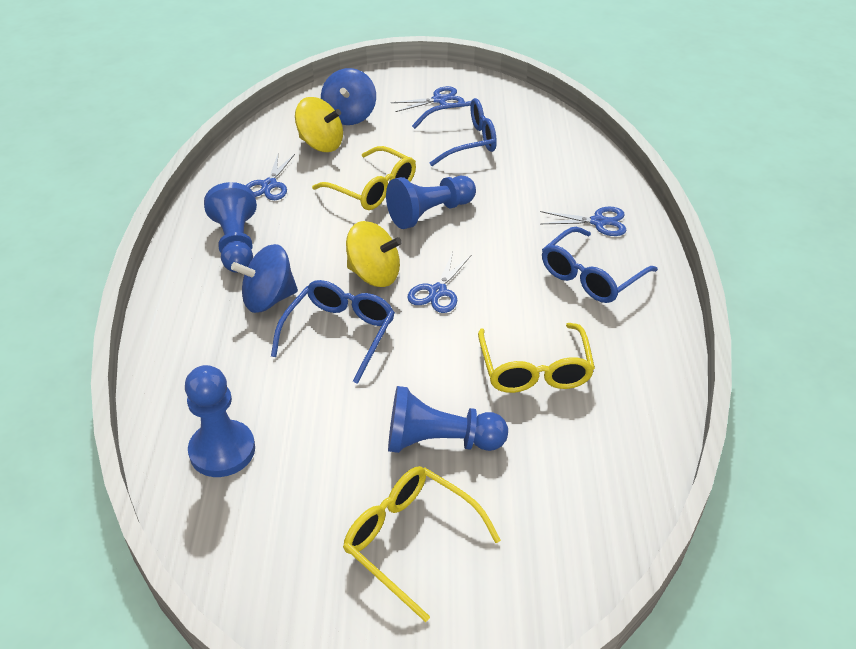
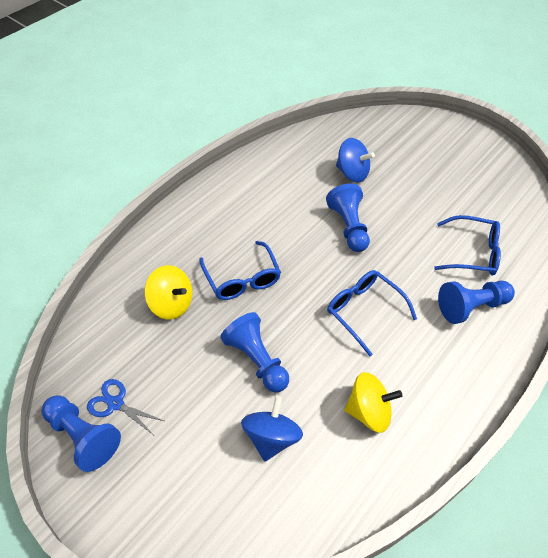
blue scissors: 4 -> 1
yellow glasses: 3 -> 0

